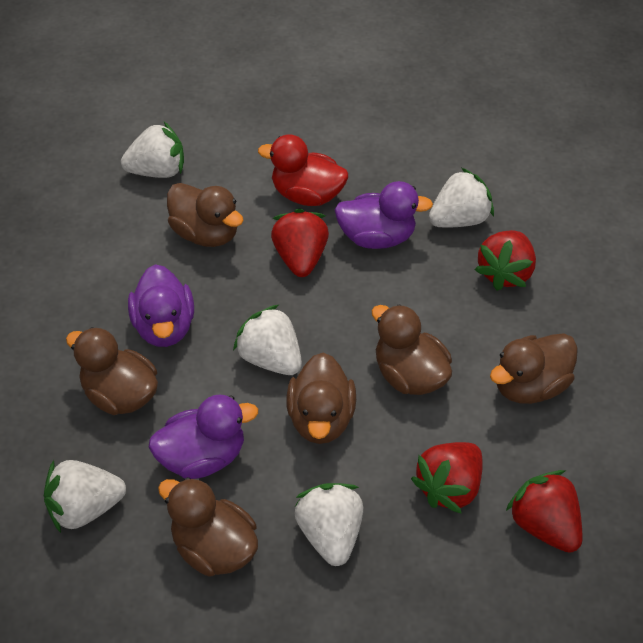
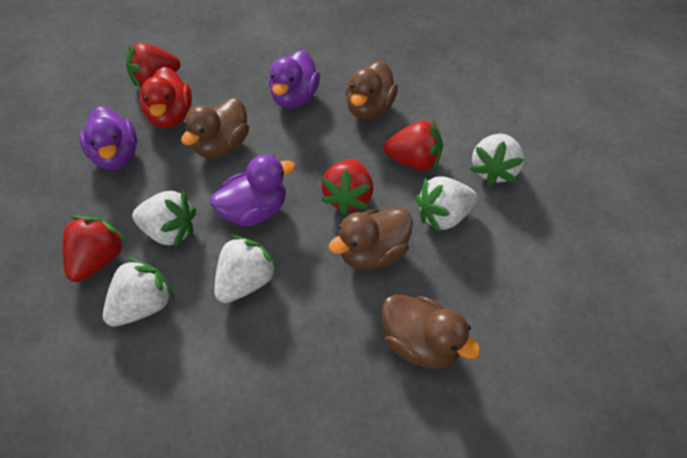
brown duck: 6 -> 4

